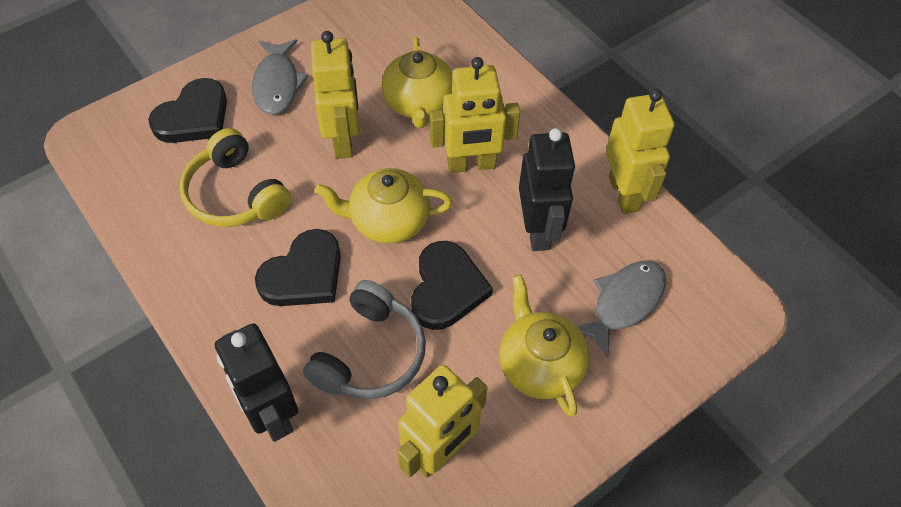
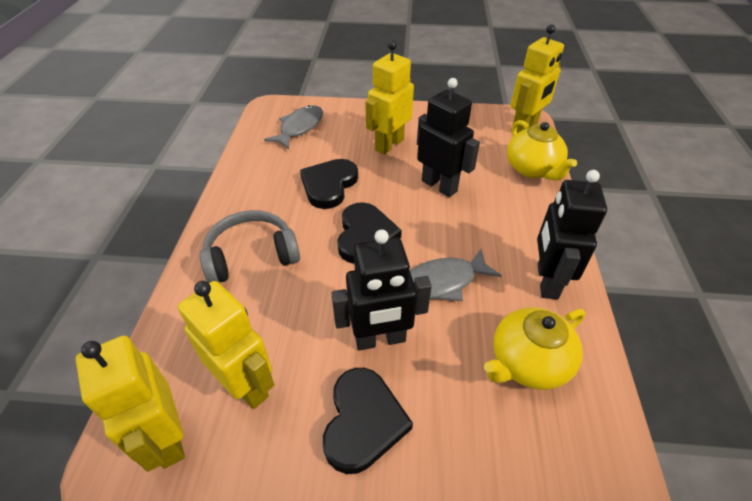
black robot: 2 -> 3
yellow headphones: 1 -> 0
yellow teapot: 3 -> 2

